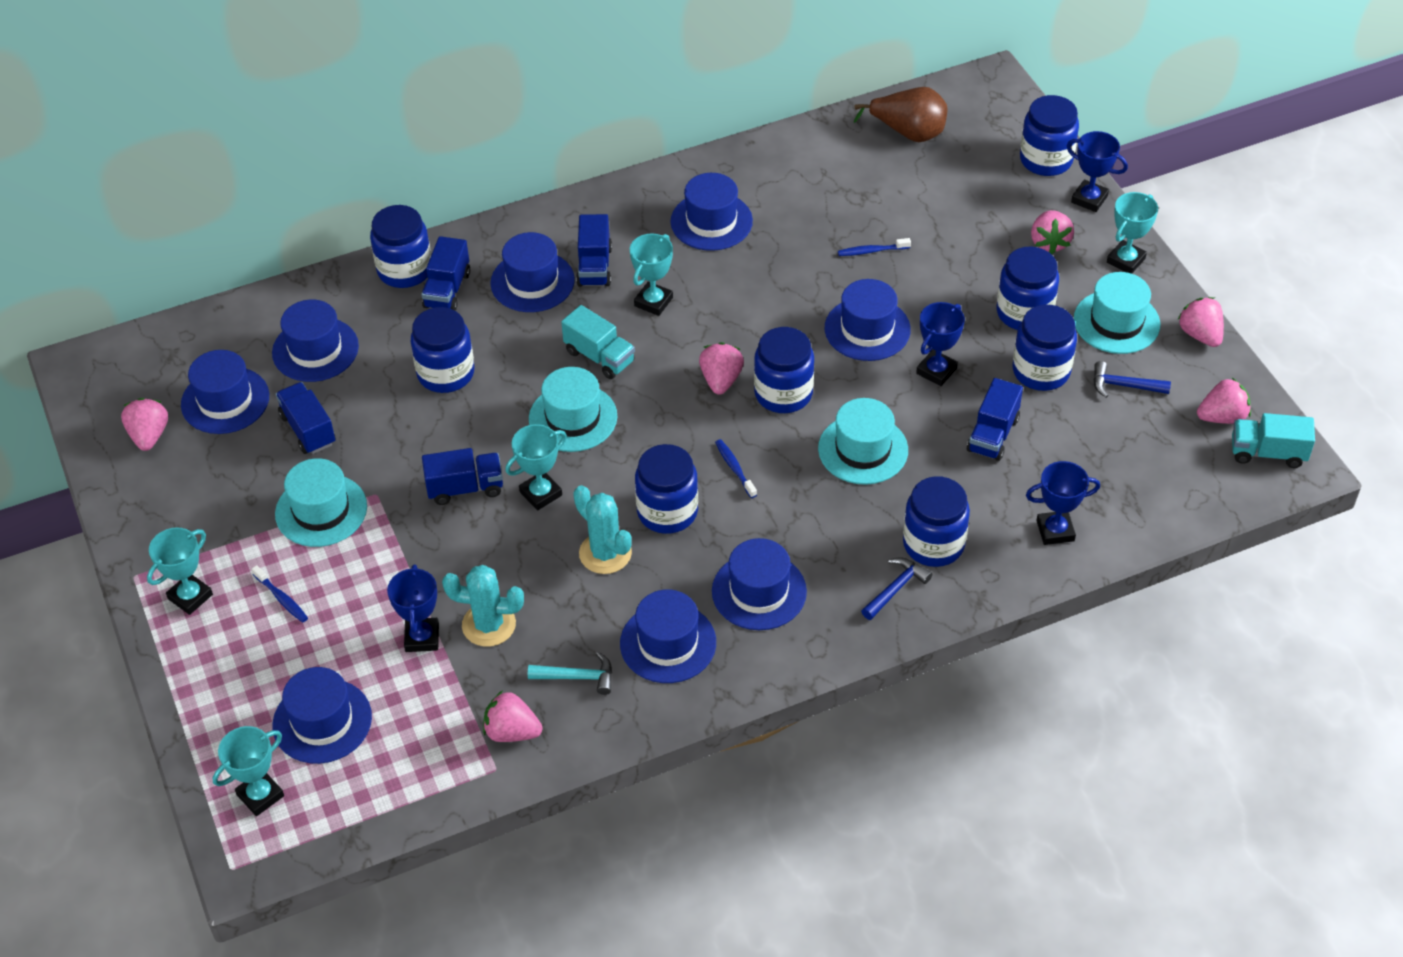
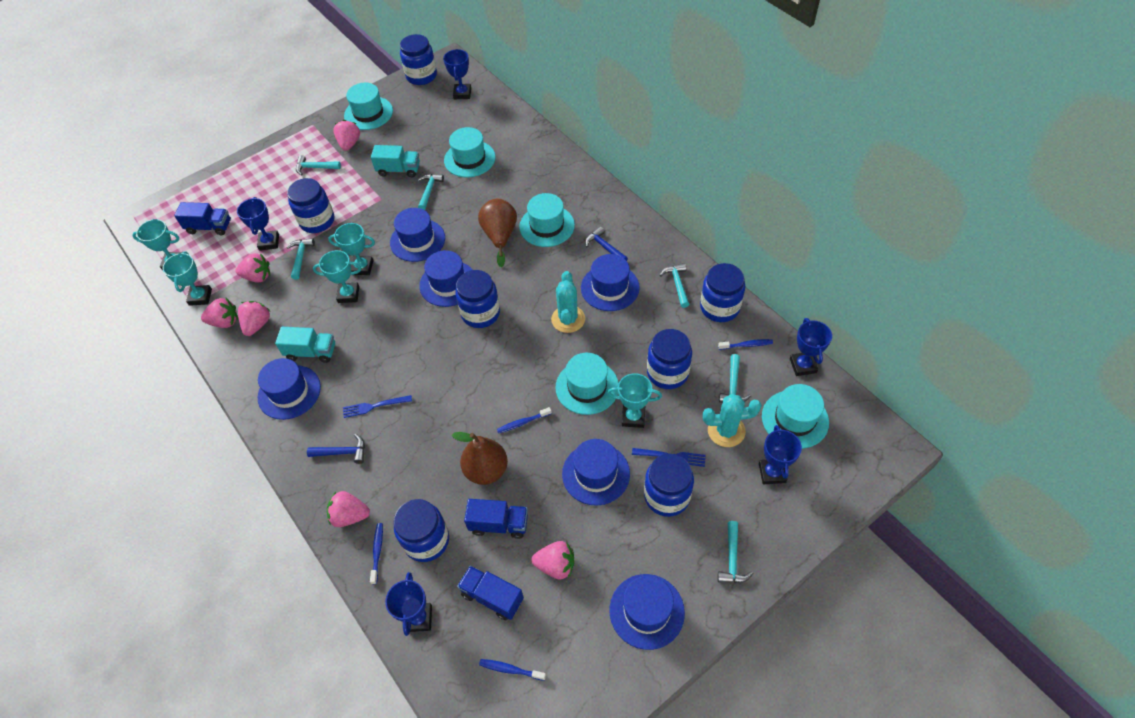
blue fork: 0 -> 2
blue hat: 8 -> 6
blue jar: 8 -> 7
blue toothbrush: 3 -> 4
blue trophy: 4 -> 5
blue truck: 5 -> 3
brown pear: 1 -> 2
turquoise hammer: 1 -> 6
turquoise hat: 4 -> 5

